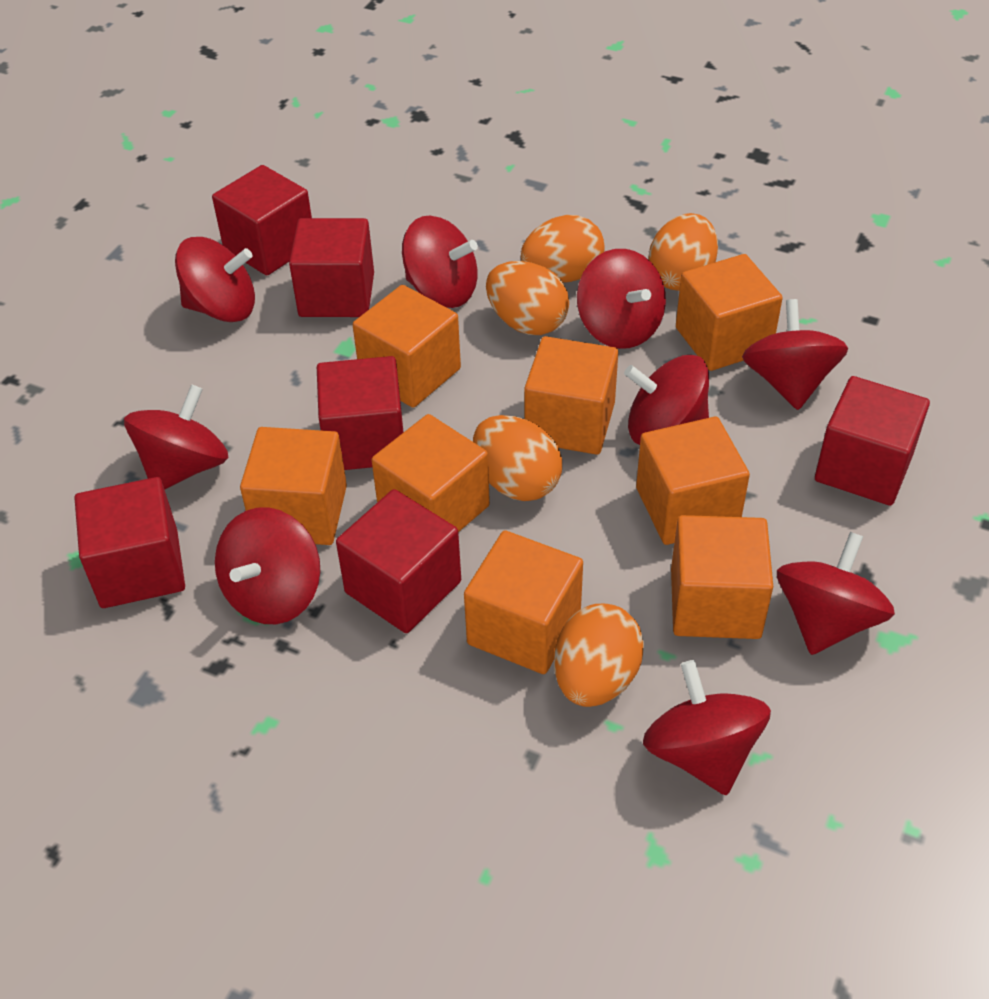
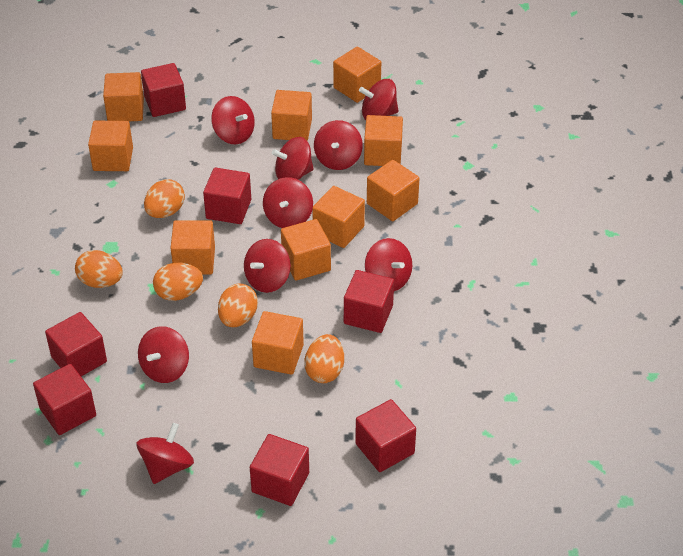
orange cube: 8 -> 10
red cube: 6 -> 7

